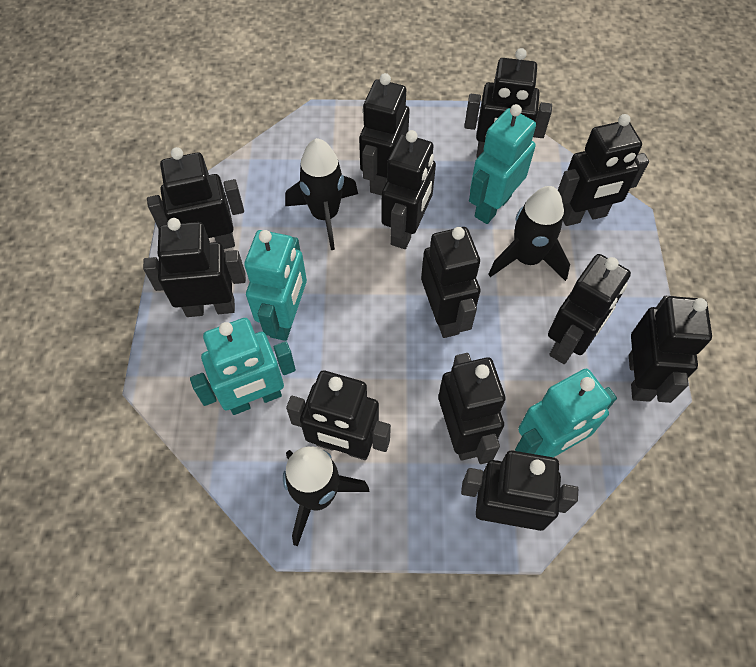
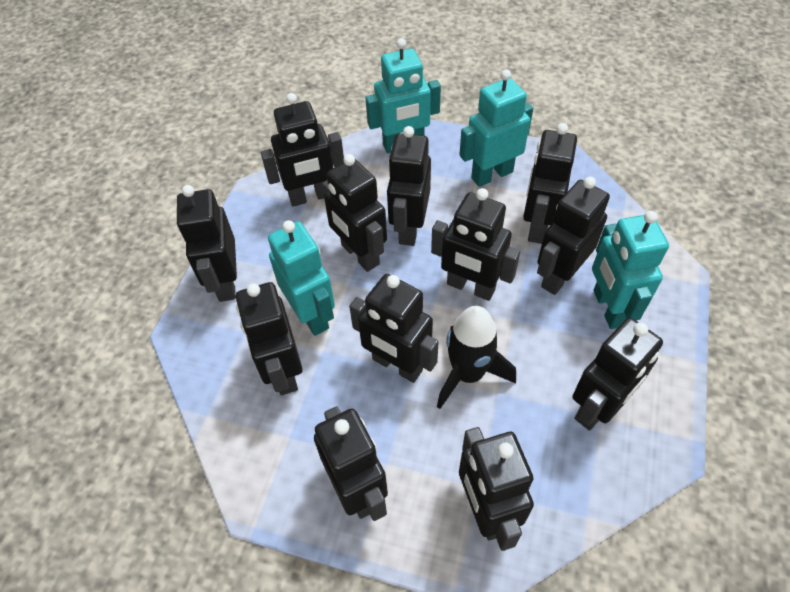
black rocket: 3 -> 1

